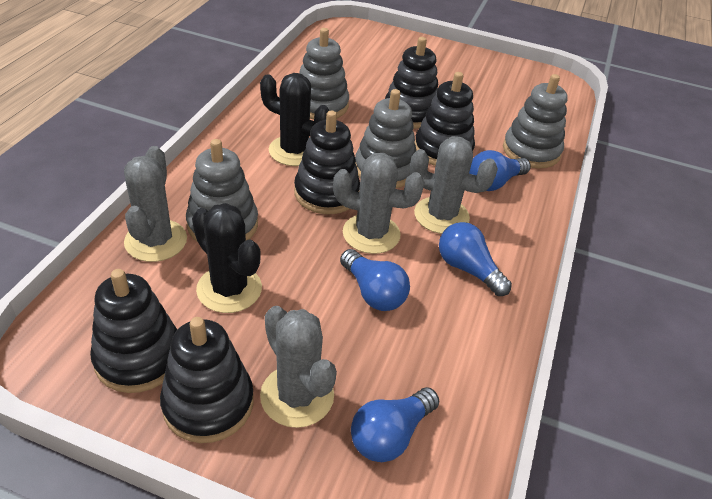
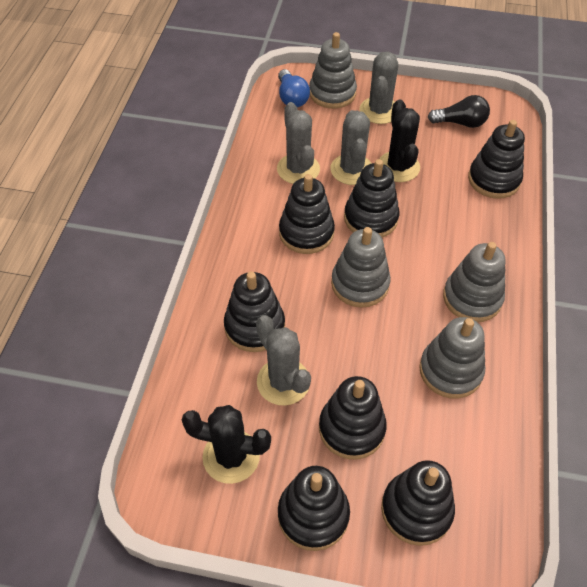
black light bulb: 0 -> 1
black stacking toy: 5 -> 7
blue light bulb: 4 -> 1

